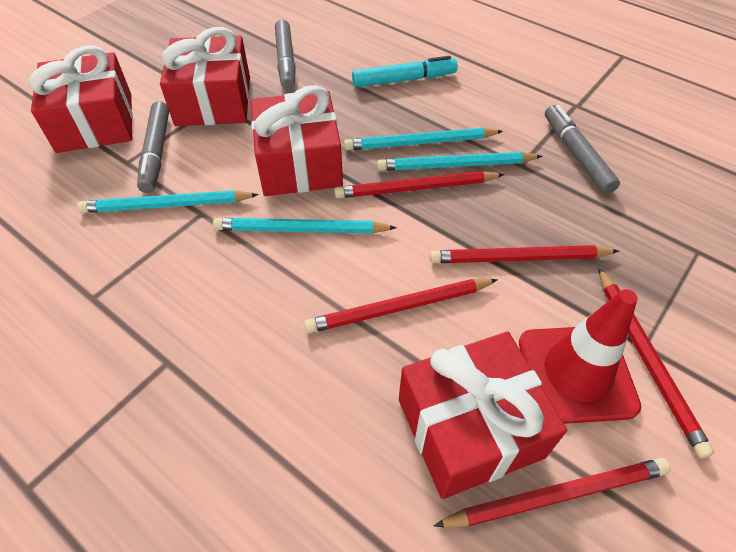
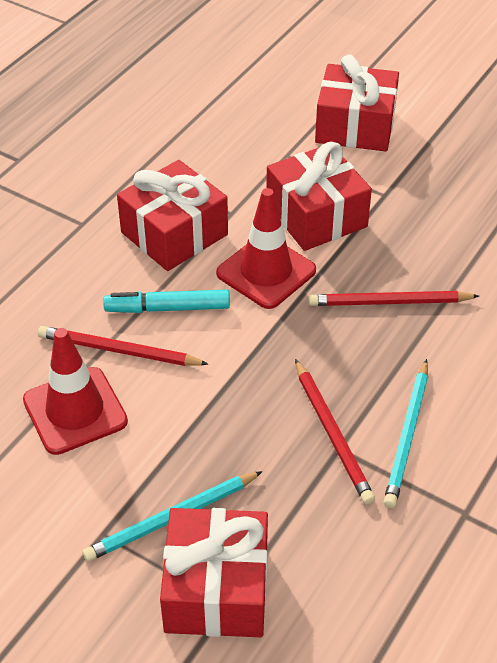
grey marker: 3 -> 0
red pencil: 5 -> 3
red traffic cone: 1 -> 2
turquoise pencil: 4 -> 2

